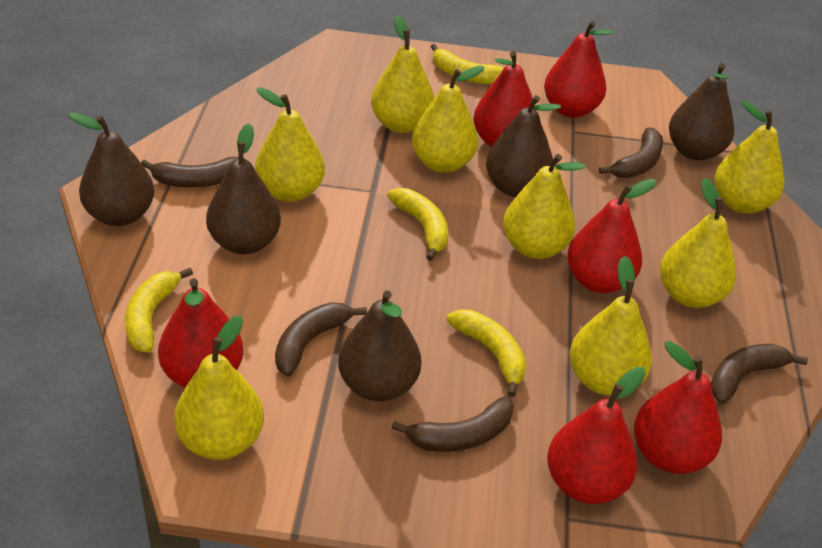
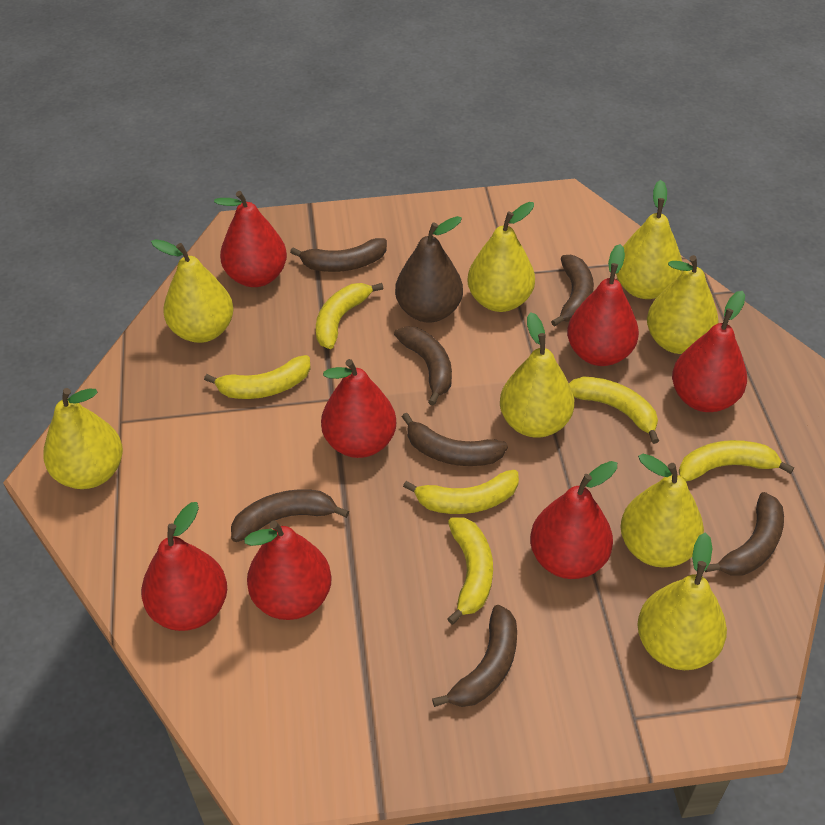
brown banana: 5 -> 7
brown pear: 5 -> 1
red pear: 6 -> 7
yellow banana: 4 -> 6

